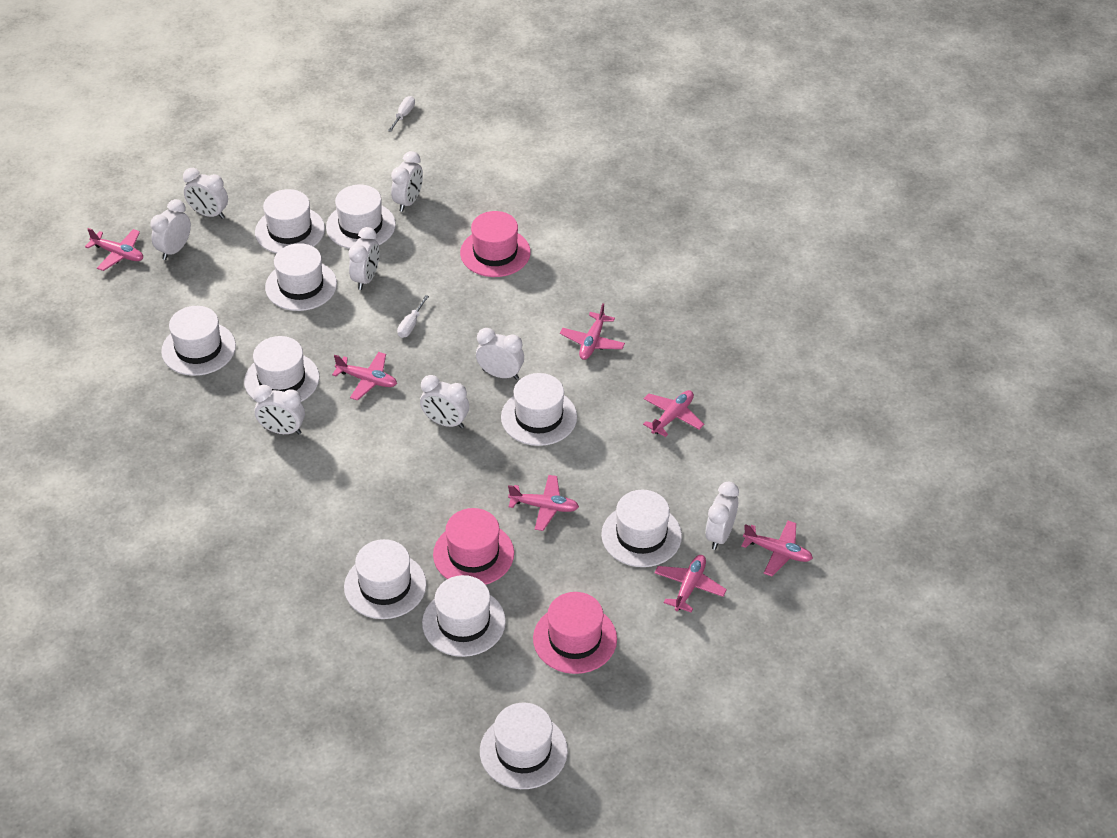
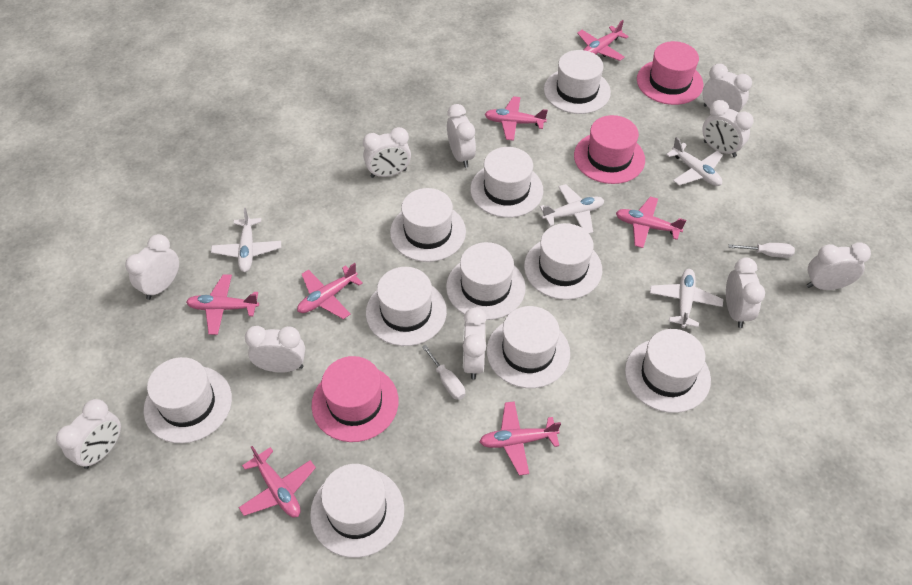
white clock: 8 -> 10
white plane: 0 -> 4

